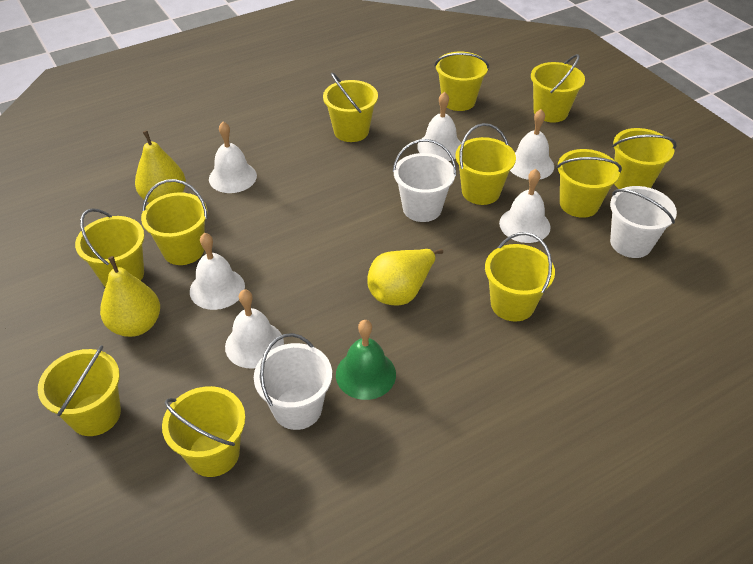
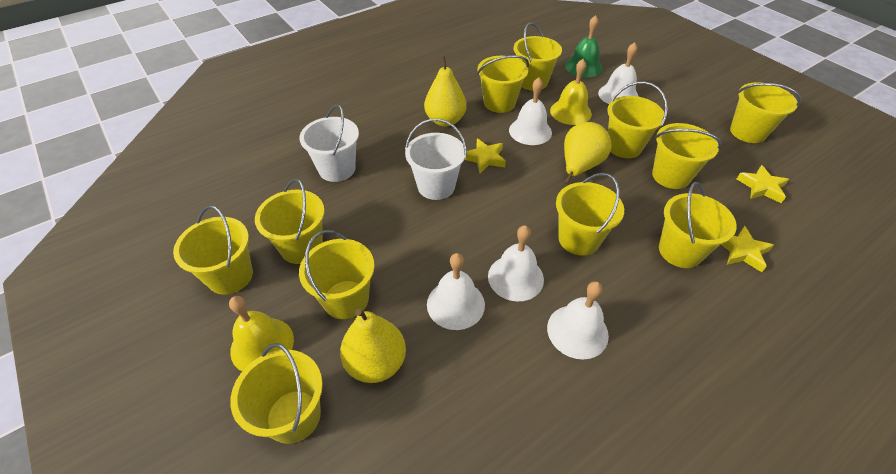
white bell: 6 -> 5
white bucket: 3 -> 2
yellow bell: 0 -> 2
yellow star: 0 -> 3

